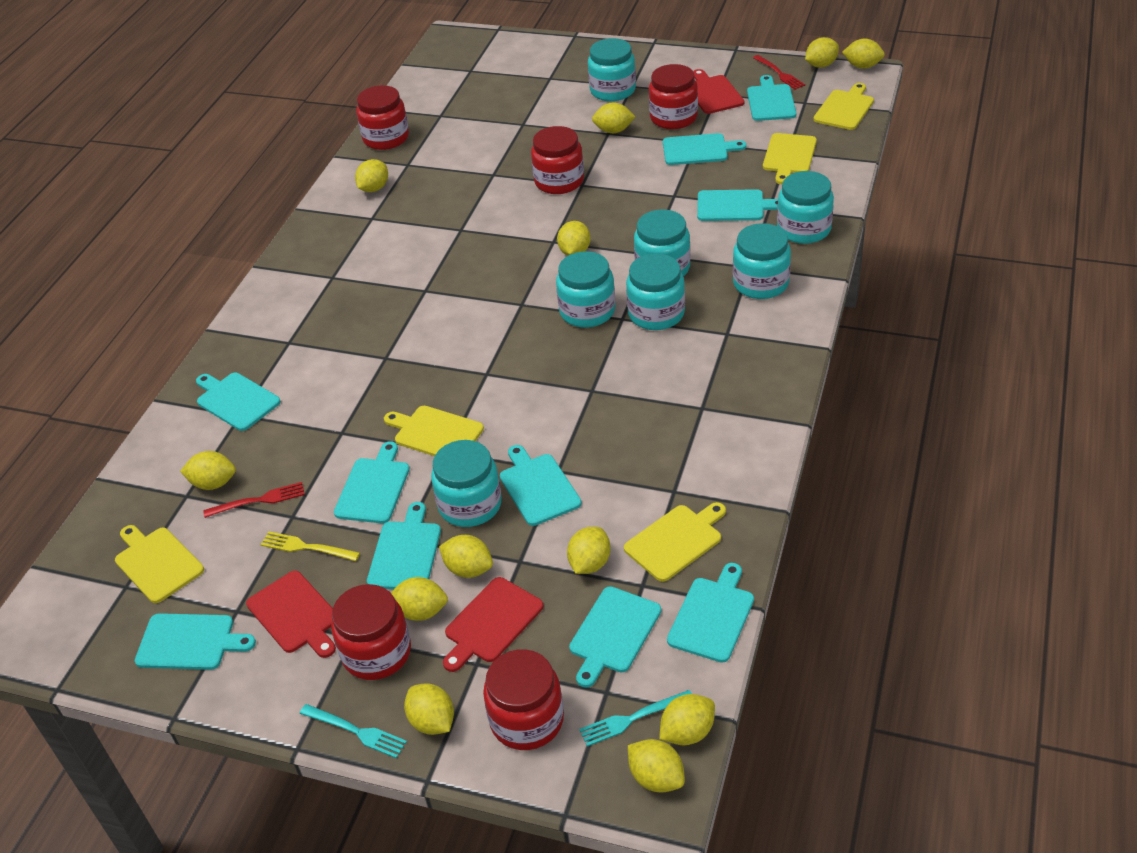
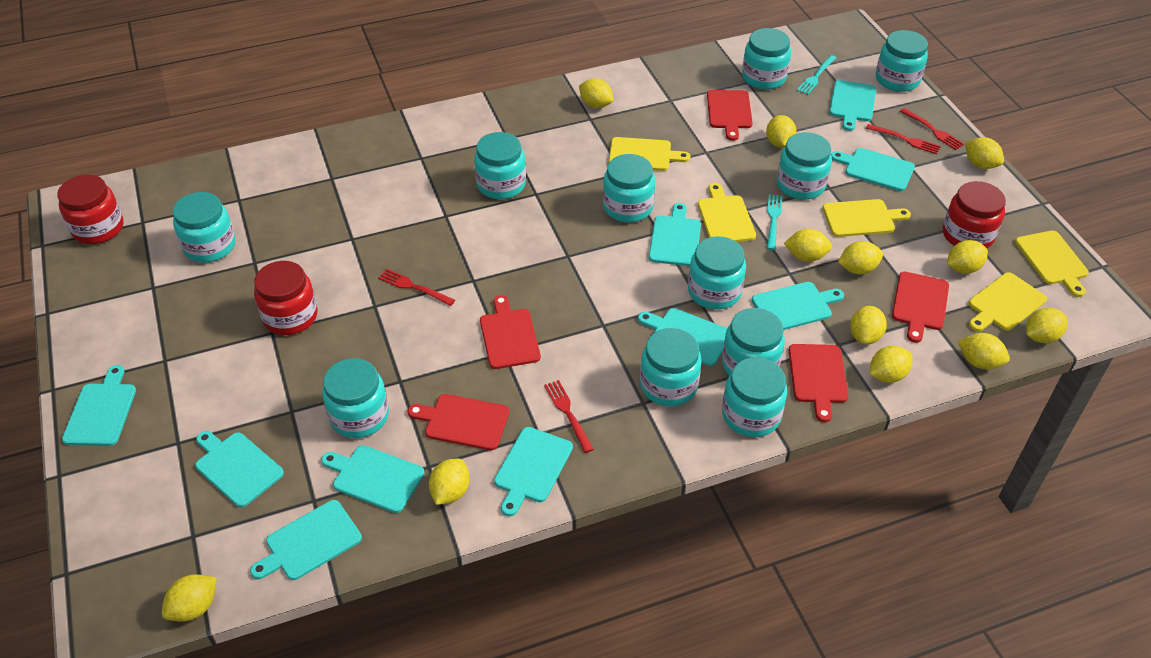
red cutting board: 3 -> 5
red fork: 2 -> 4
red jar: 5 -> 3
turquoise jar: 7 -> 11
yellow fork: 1 -> 0

